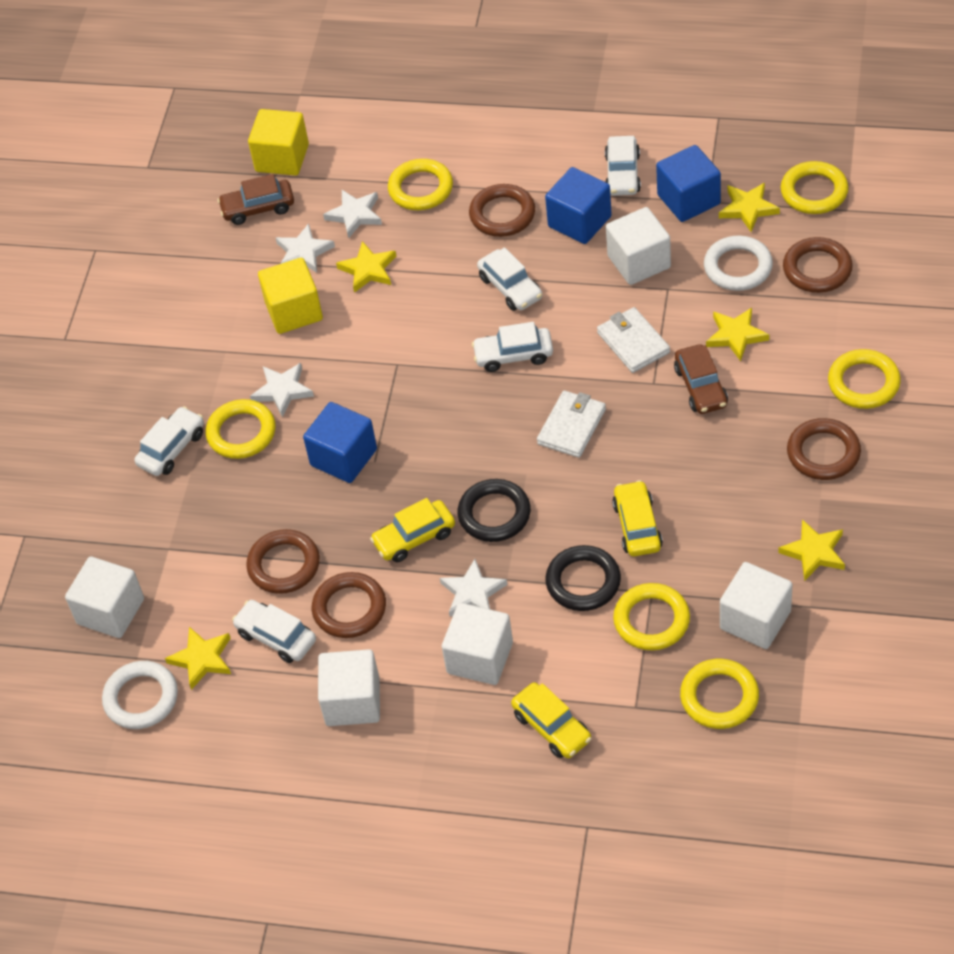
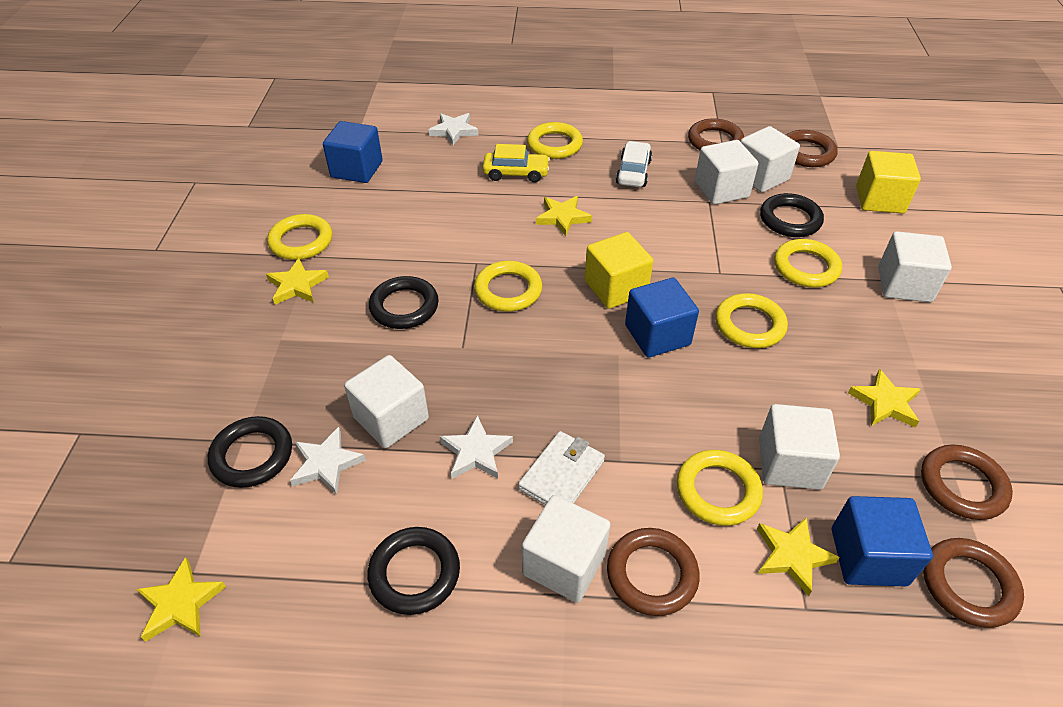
black ring: 2 -> 4
brown car: 2 -> 0
white car: 5 -> 1
white cube: 5 -> 6
white ring: 2 -> 0
white star: 4 -> 3
white wallet: 2 -> 1
yellow car: 3 -> 1

